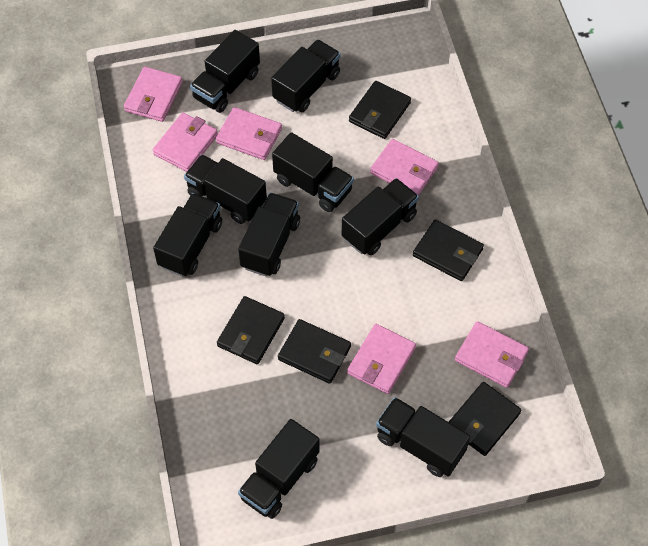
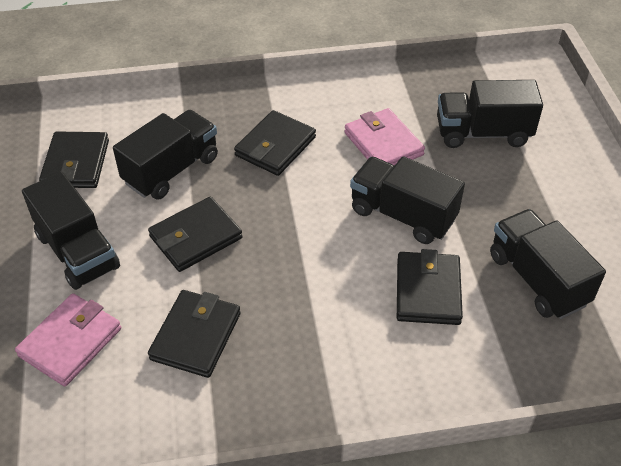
black truck: 9 -> 5
pink wallet: 6 -> 2

